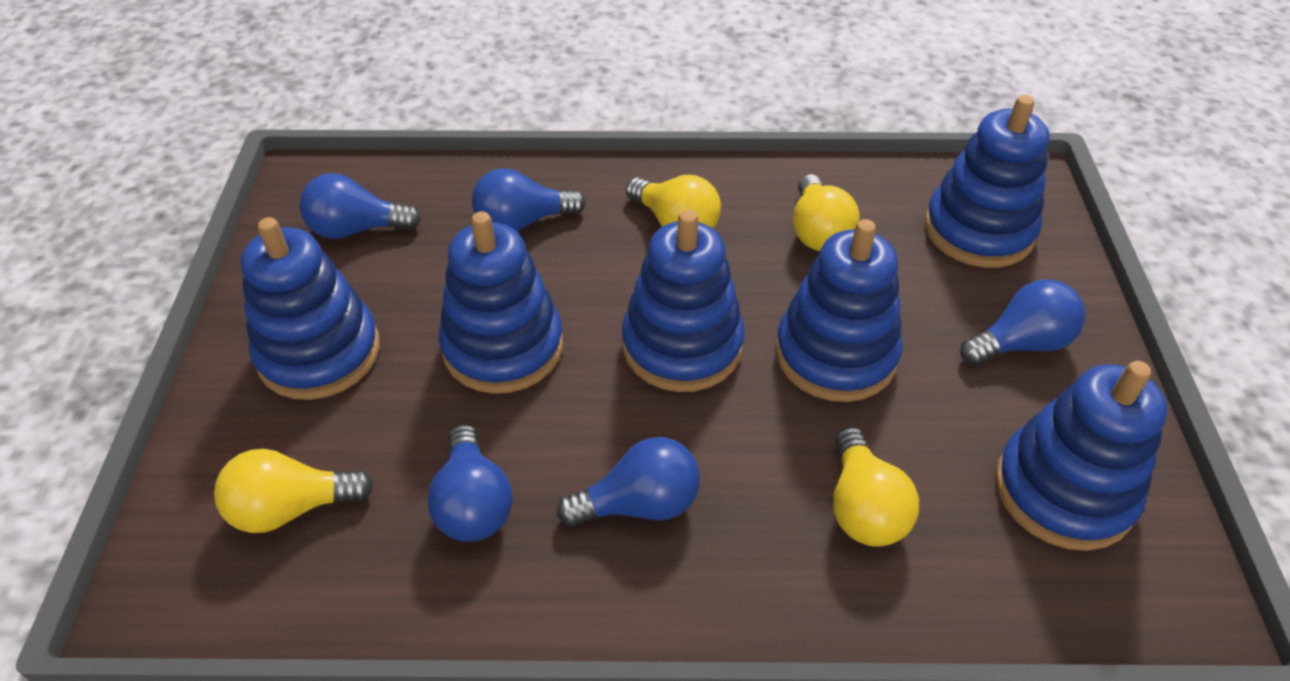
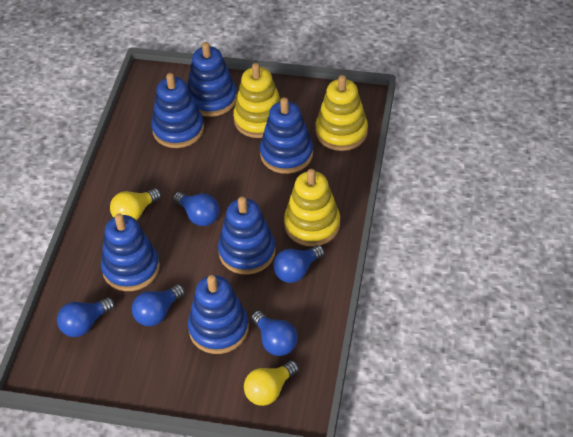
yellow light bulb: 4 -> 2
yellow stacking toy: 0 -> 3

